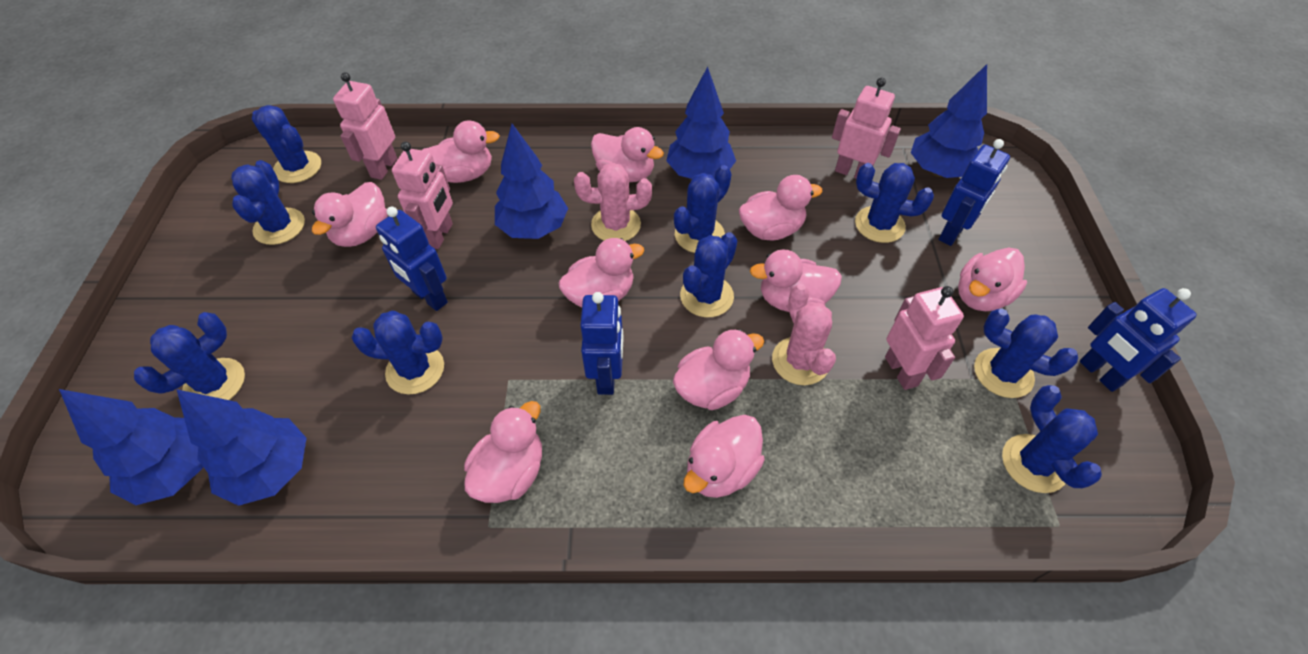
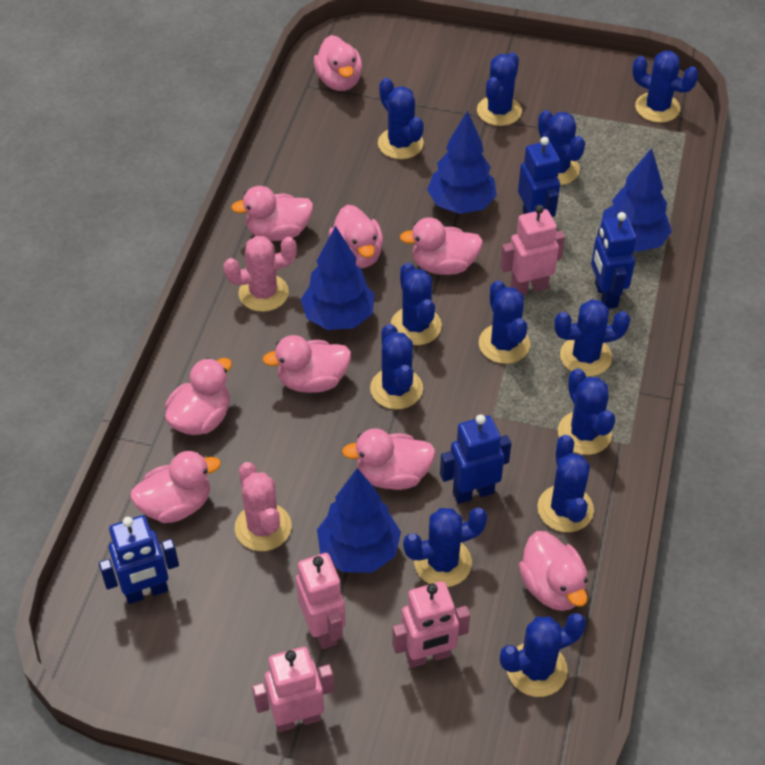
blue cactus: 9 -> 12
blue tree: 5 -> 4
pink duck: 10 -> 9

